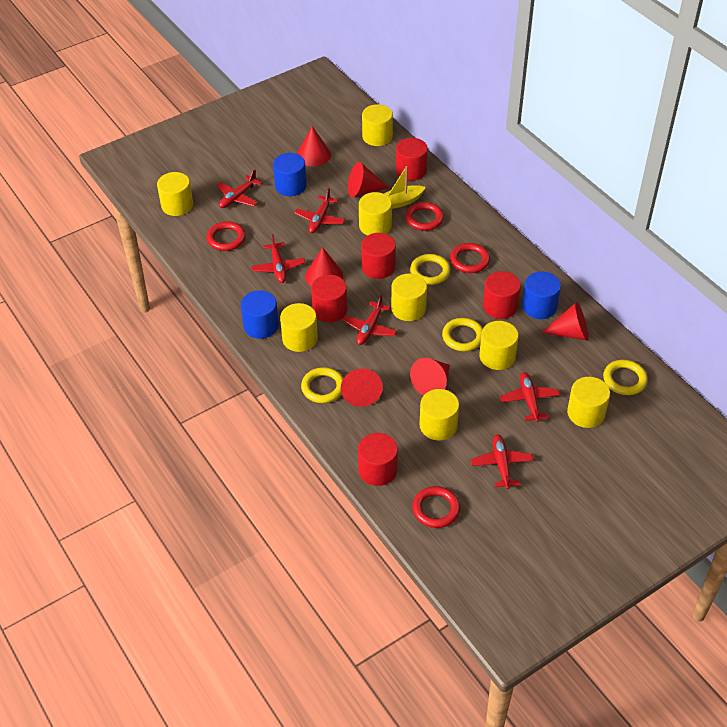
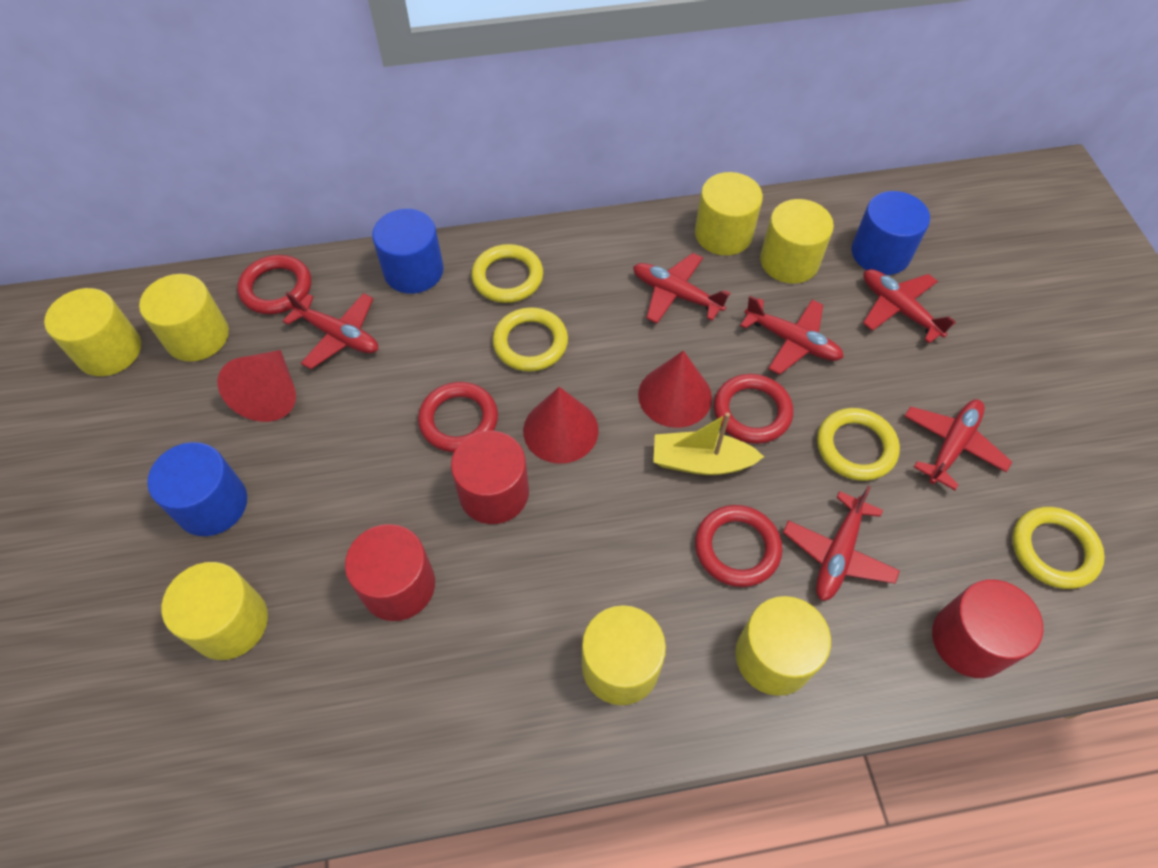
red cone: 6 -> 3
red cylinder: 5 -> 3
yellow cylinder: 8 -> 7

